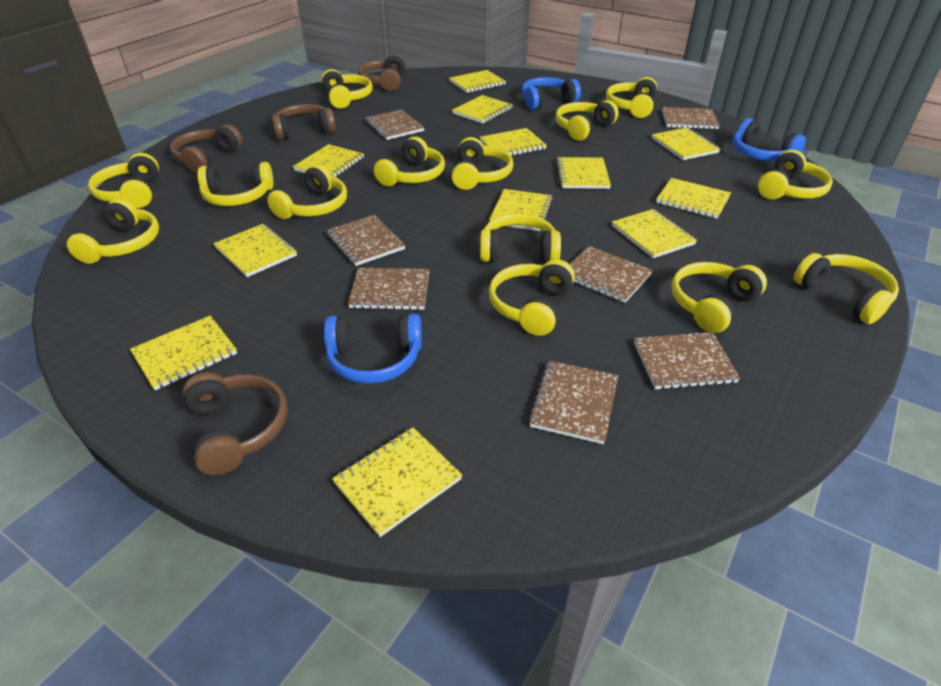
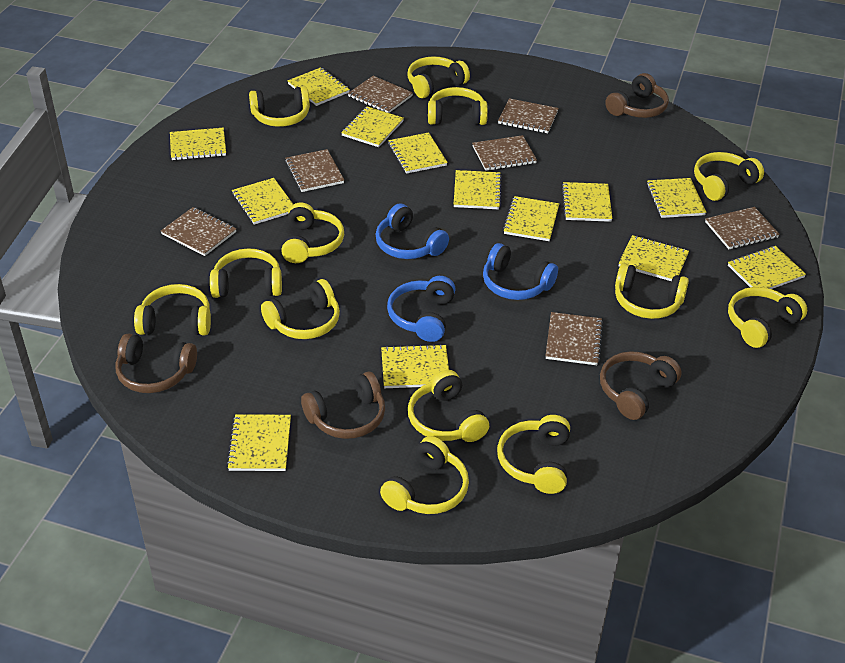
yellow headphones: 14 -> 13
yellow notebook: 12 -> 13

